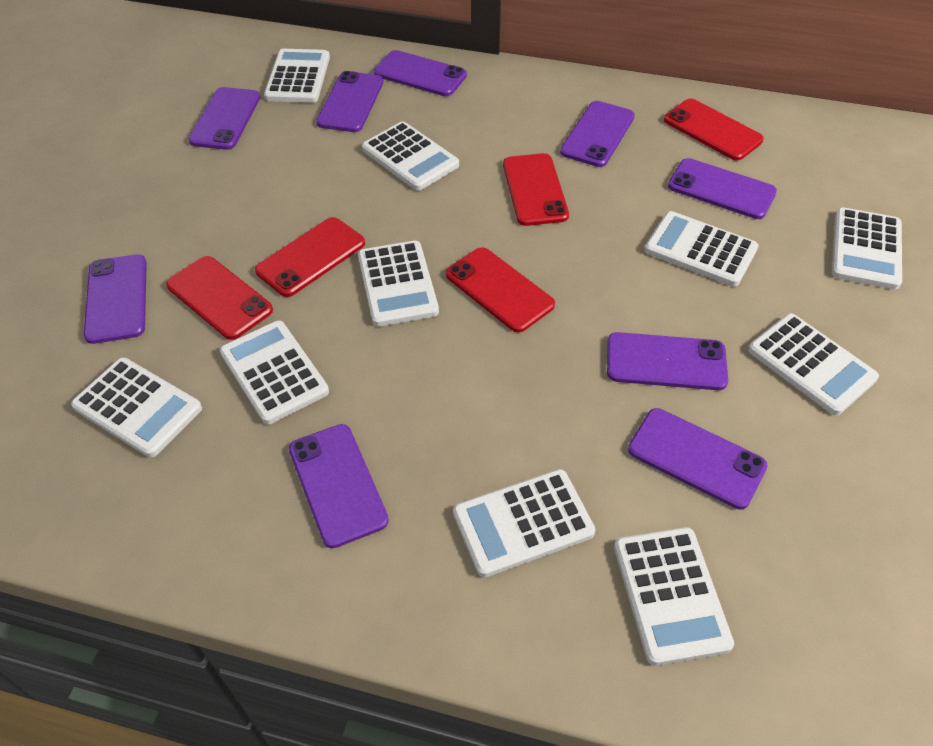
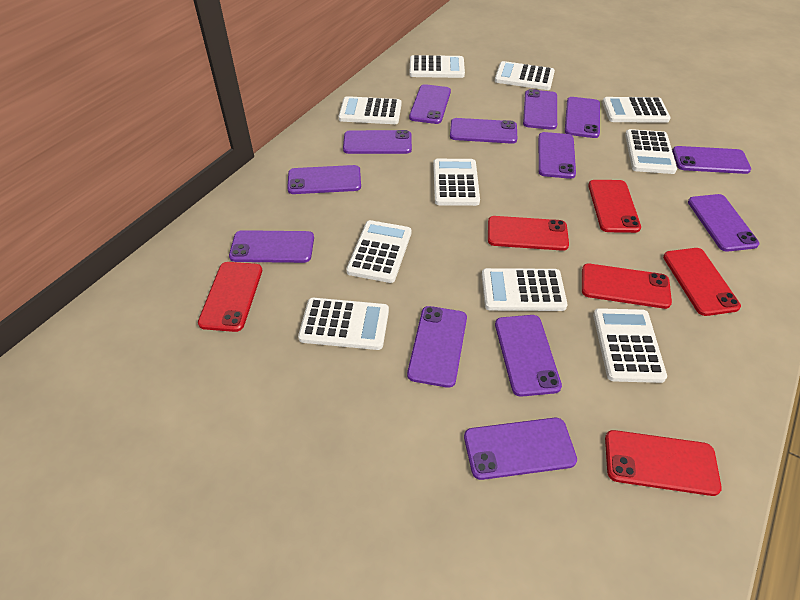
purple phone: 9 -> 13
red phone: 5 -> 6

